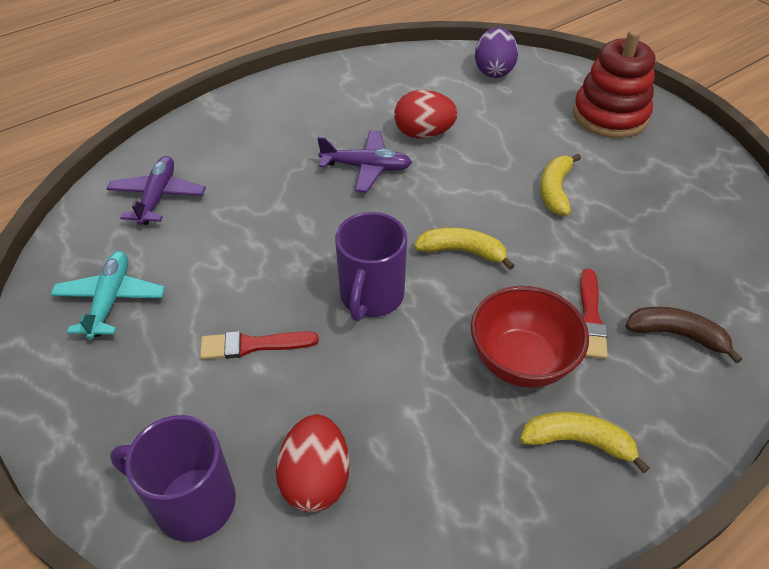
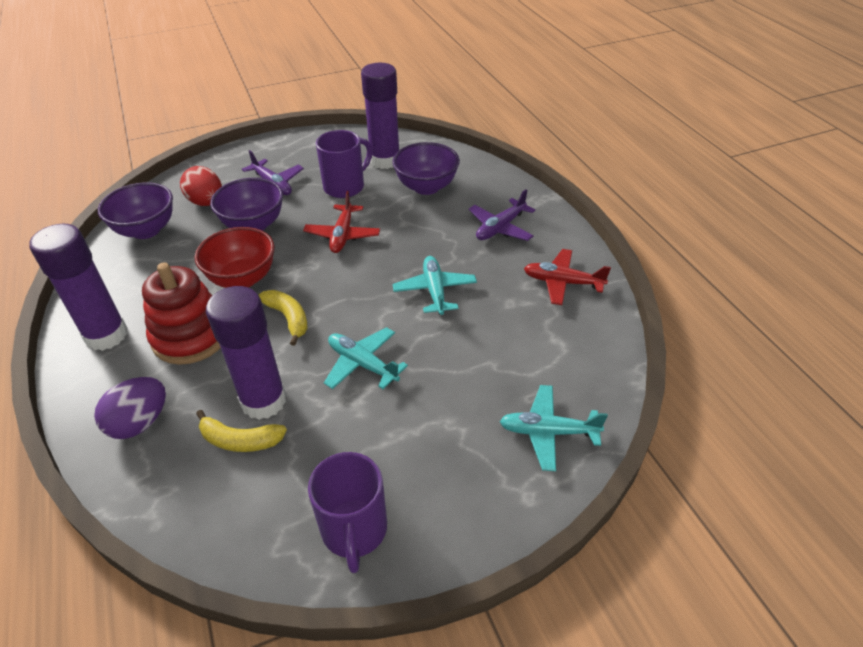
brown banana: 1 -> 0
purple bowl: 0 -> 3
purple glue stick: 0 -> 3
red brush: 2 -> 0
red egg: 2 -> 1
red plane: 0 -> 2
turquoise plane: 1 -> 3
yellow banana: 3 -> 2

